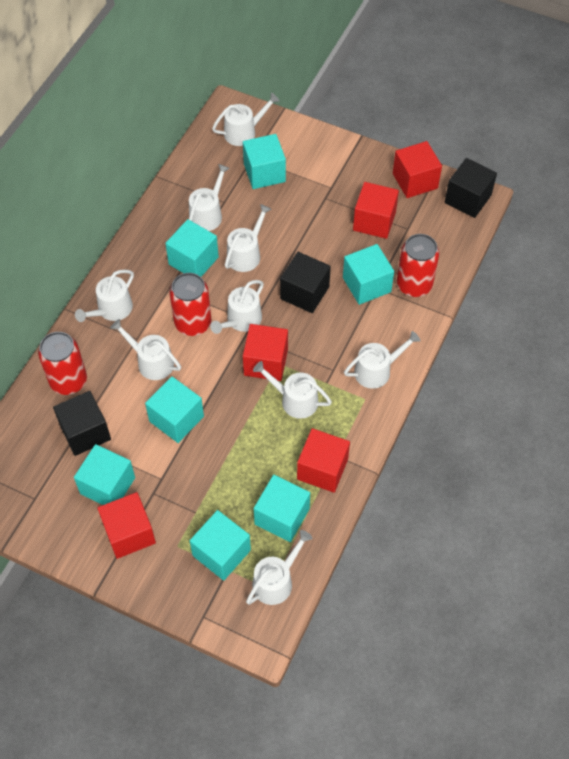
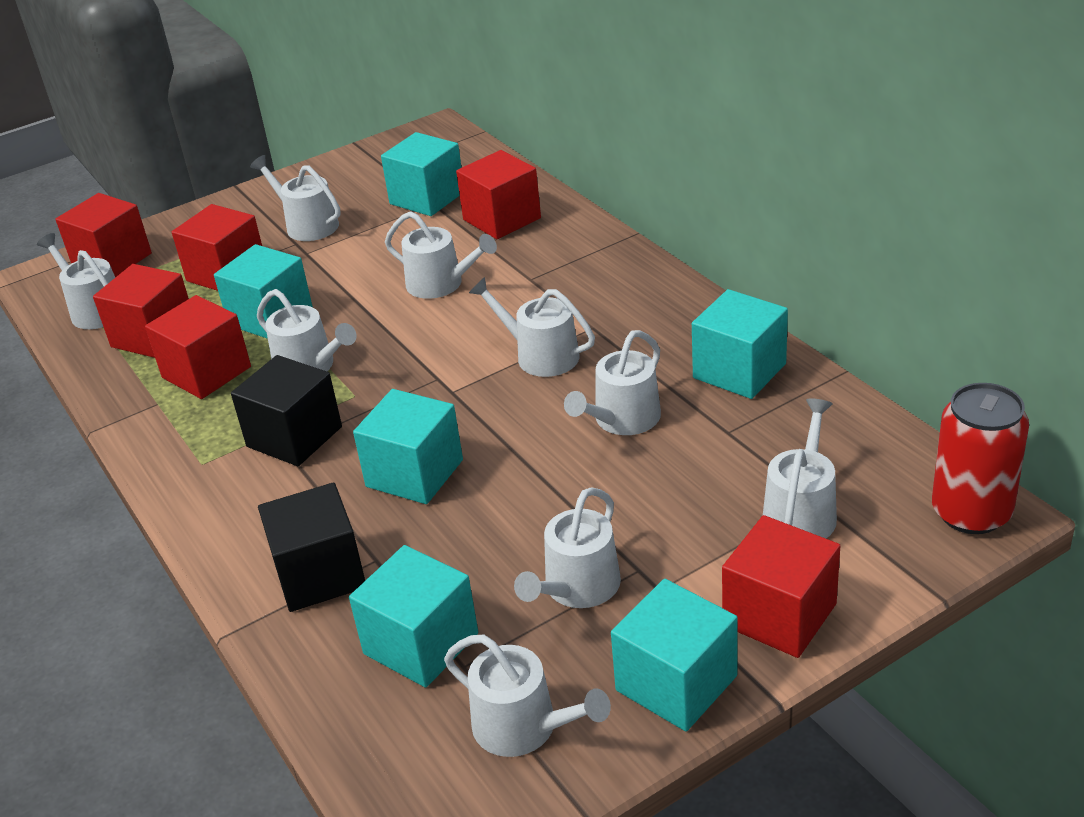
black cube: 3 -> 2
red can: 3 -> 1
red cube: 5 -> 6
turquoise cube: 7 -> 6

